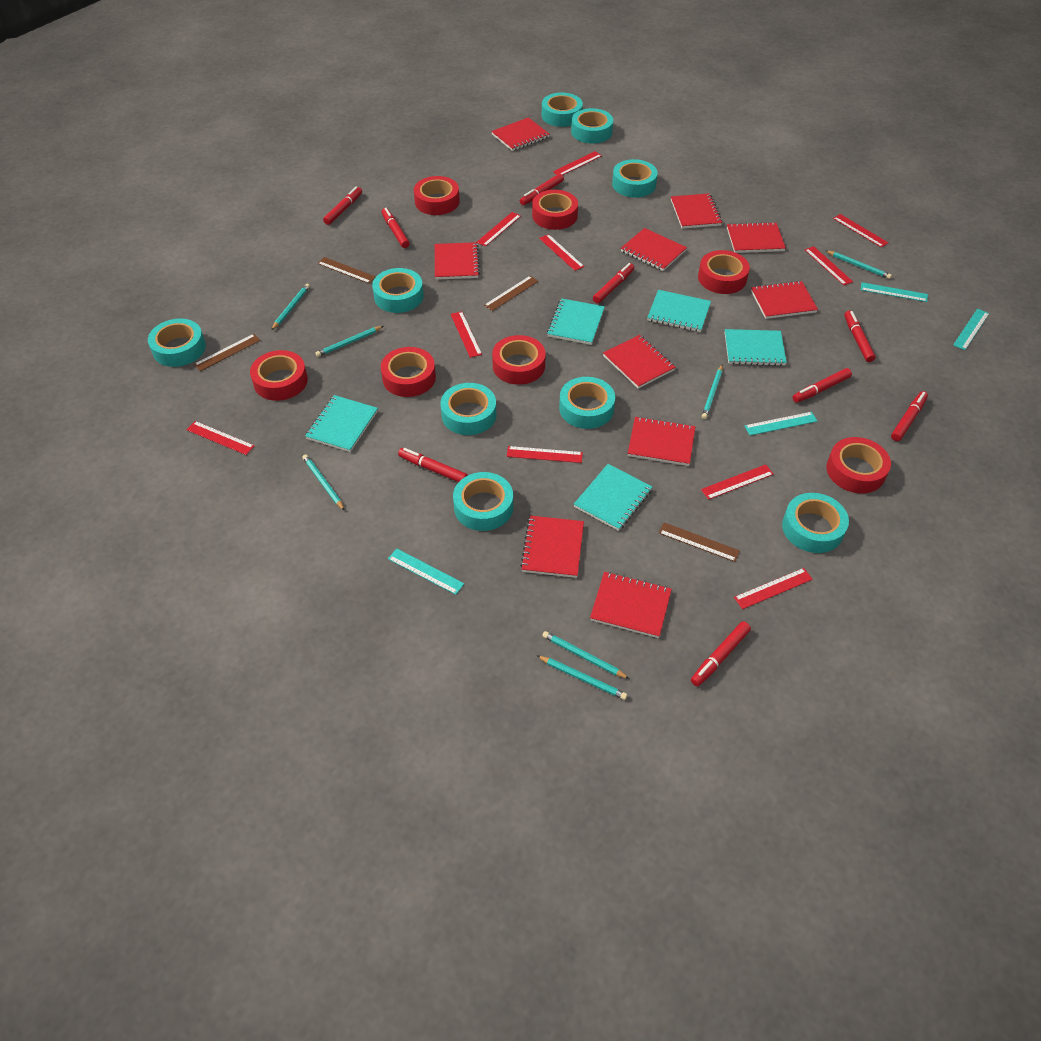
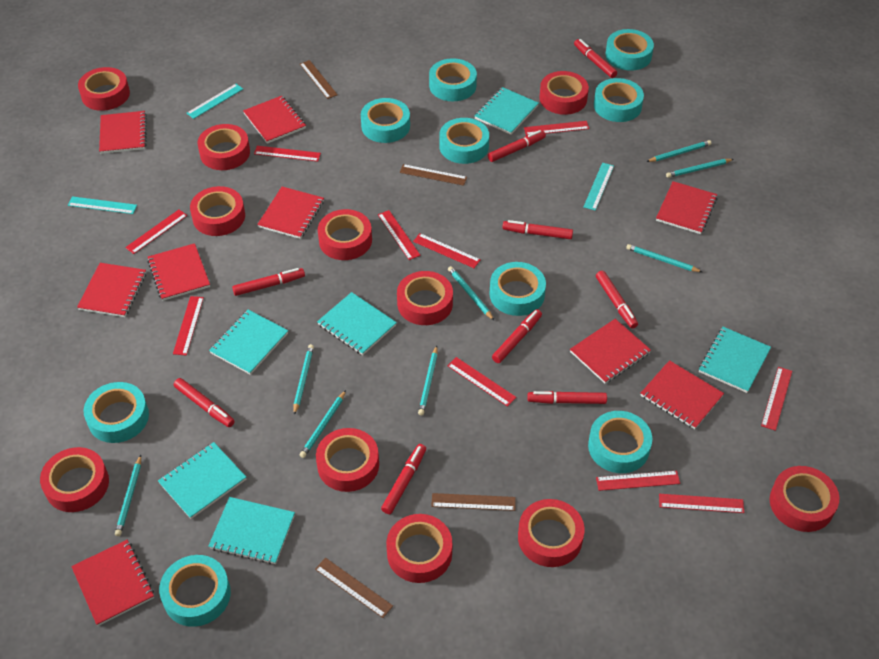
red notebook: 10 -> 9
red tape: 7 -> 11
turquoise notebook: 5 -> 6
turquoise pencil: 7 -> 8
turquoise ruler: 4 -> 3

